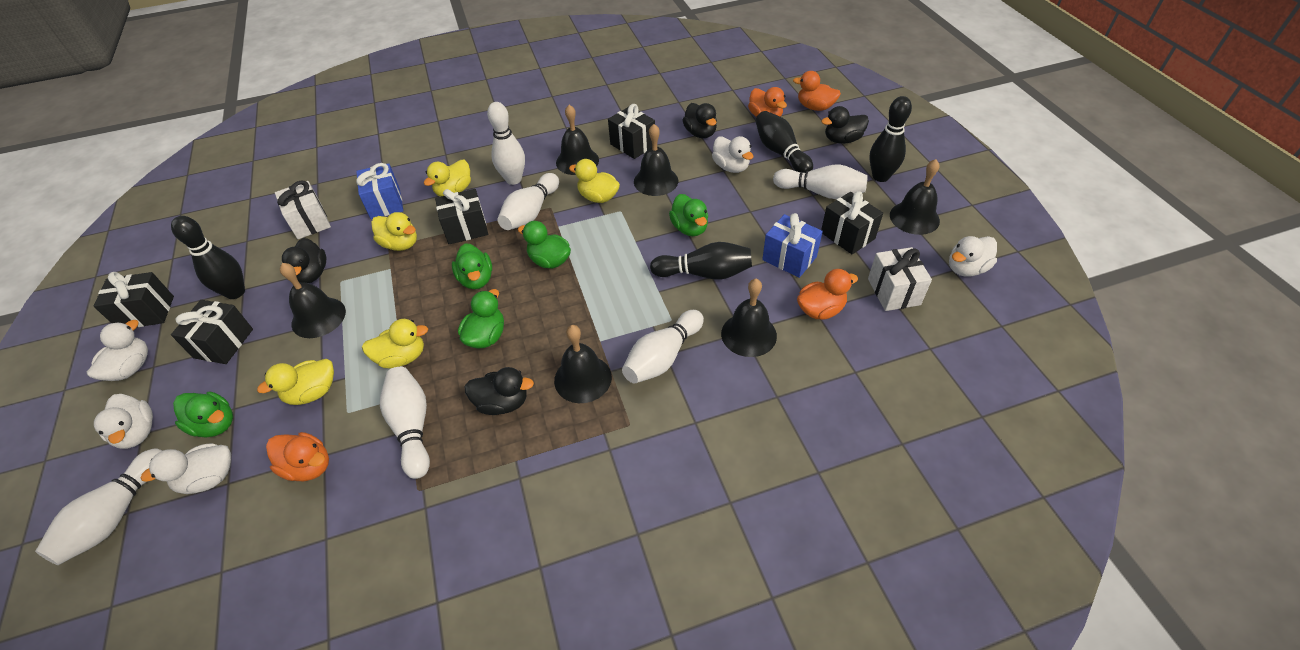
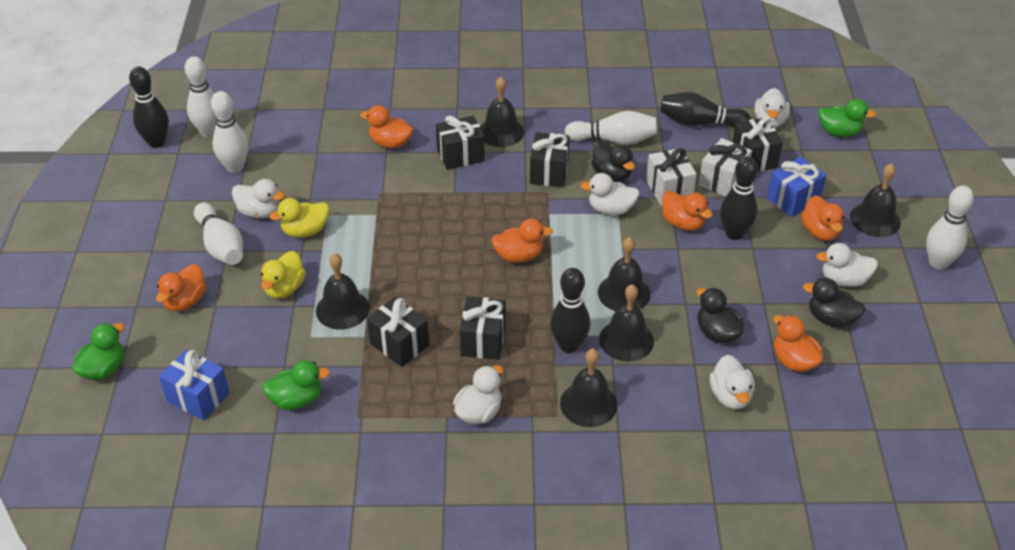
black duck: 4 -> 3
green duck: 5 -> 3
orange duck: 4 -> 6
white bowling pin: 6 -> 5
white duck: 5 -> 6
yellow duck: 5 -> 2

